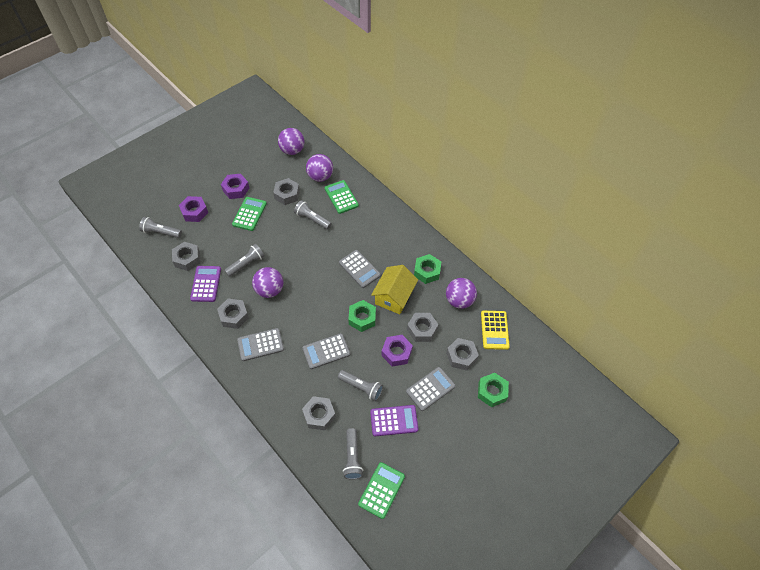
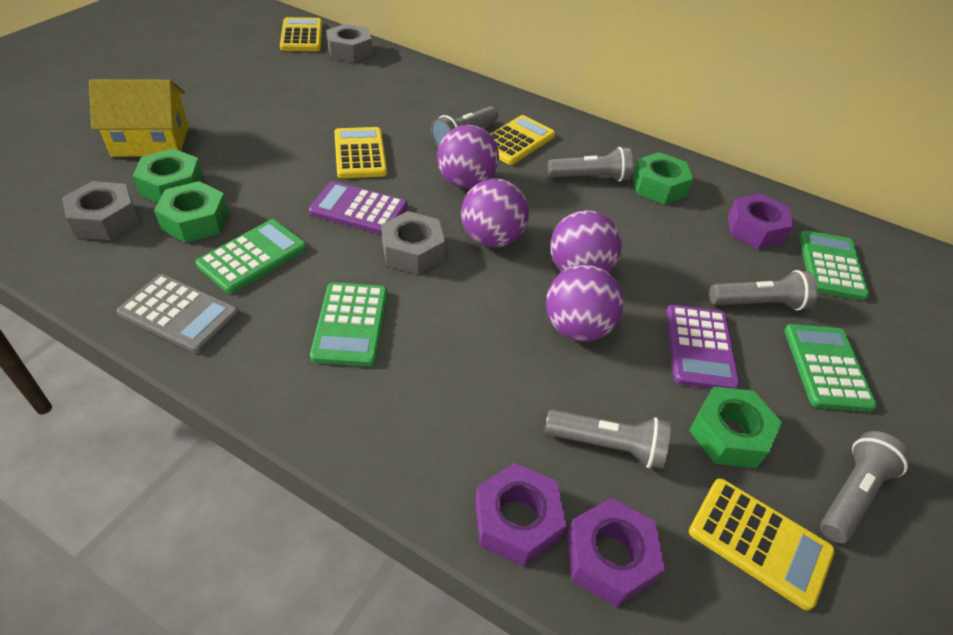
green calculator: 3 -> 4
green nut: 3 -> 4
grey calculator: 4 -> 1
grey nut: 6 -> 3
yellow calculator: 1 -> 4

